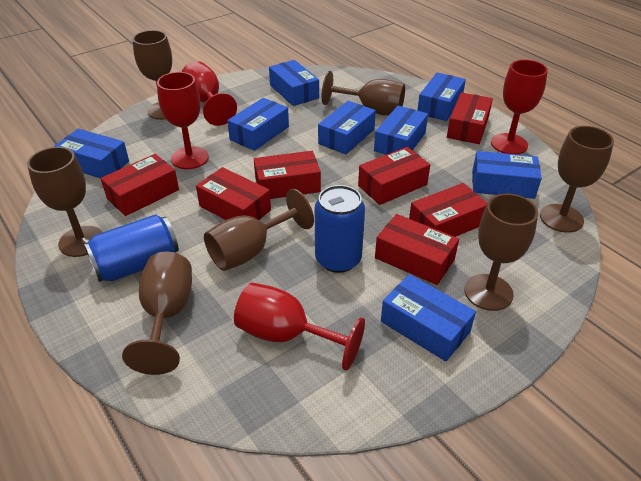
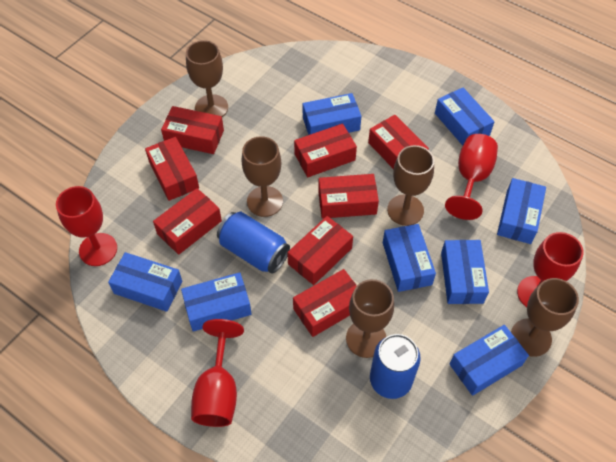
brown goblet: 7 -> 5
red box: 7 -> 8

